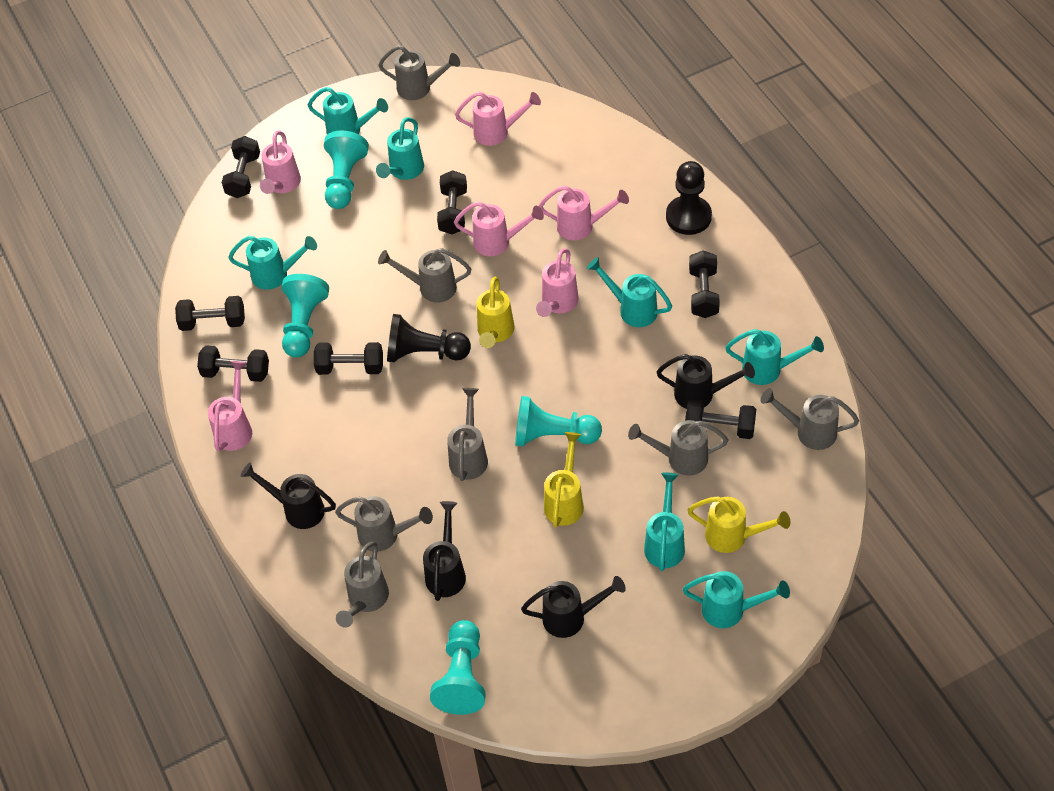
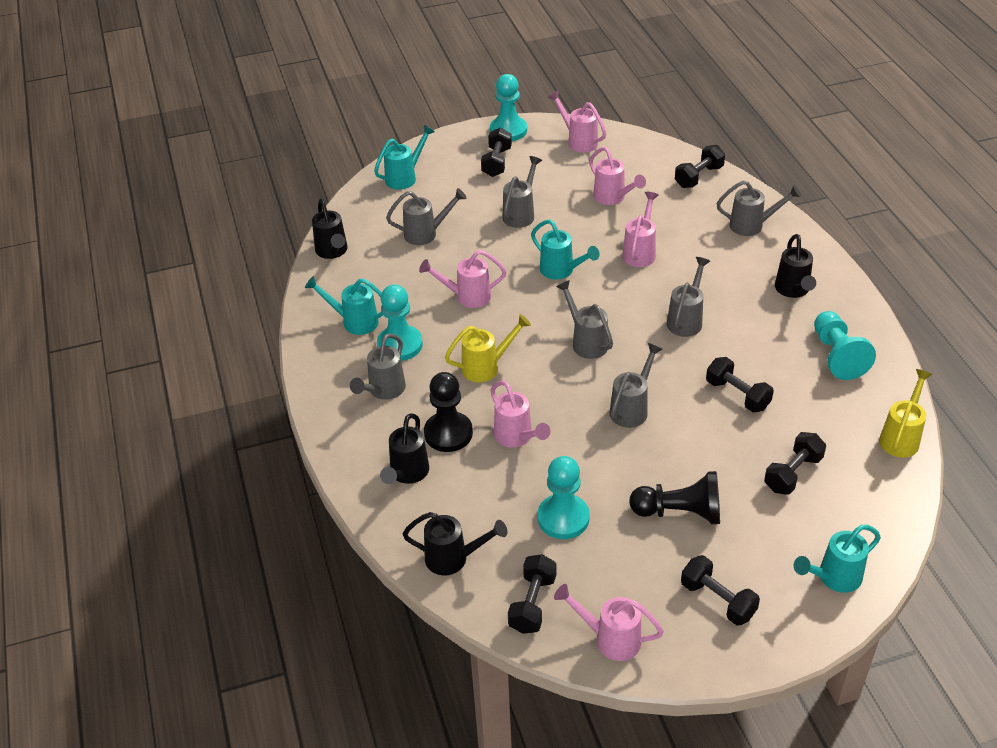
black dumbbell: 7 -> 6
turquoise watering can: 7 -> 4
yellow watering can: 3 -> 2

